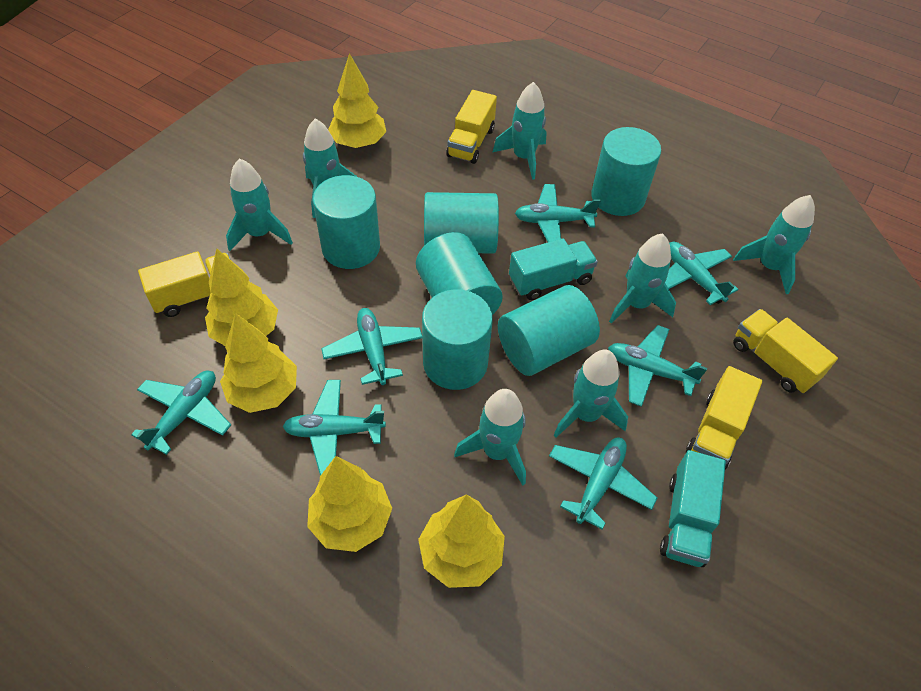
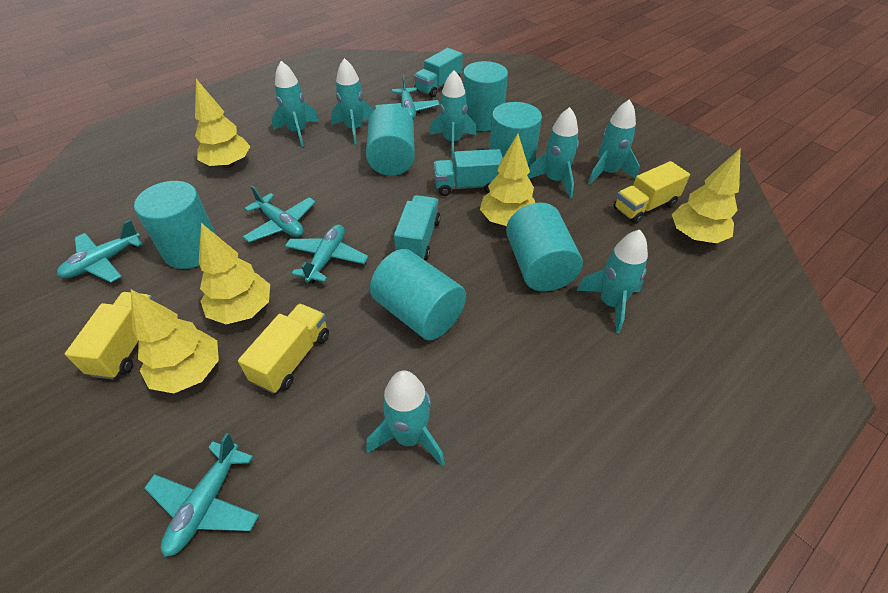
turquoise plane: 7 -> 5
turquoise truck: 2 -> 3
yellow truck: 4 -> 3

